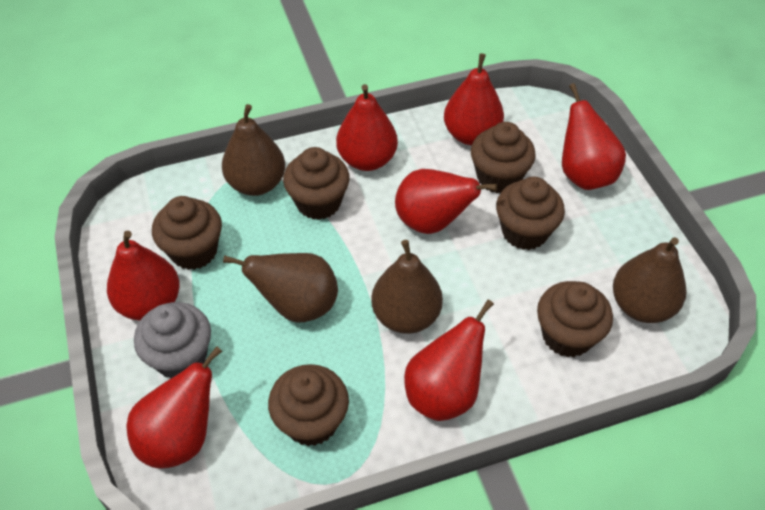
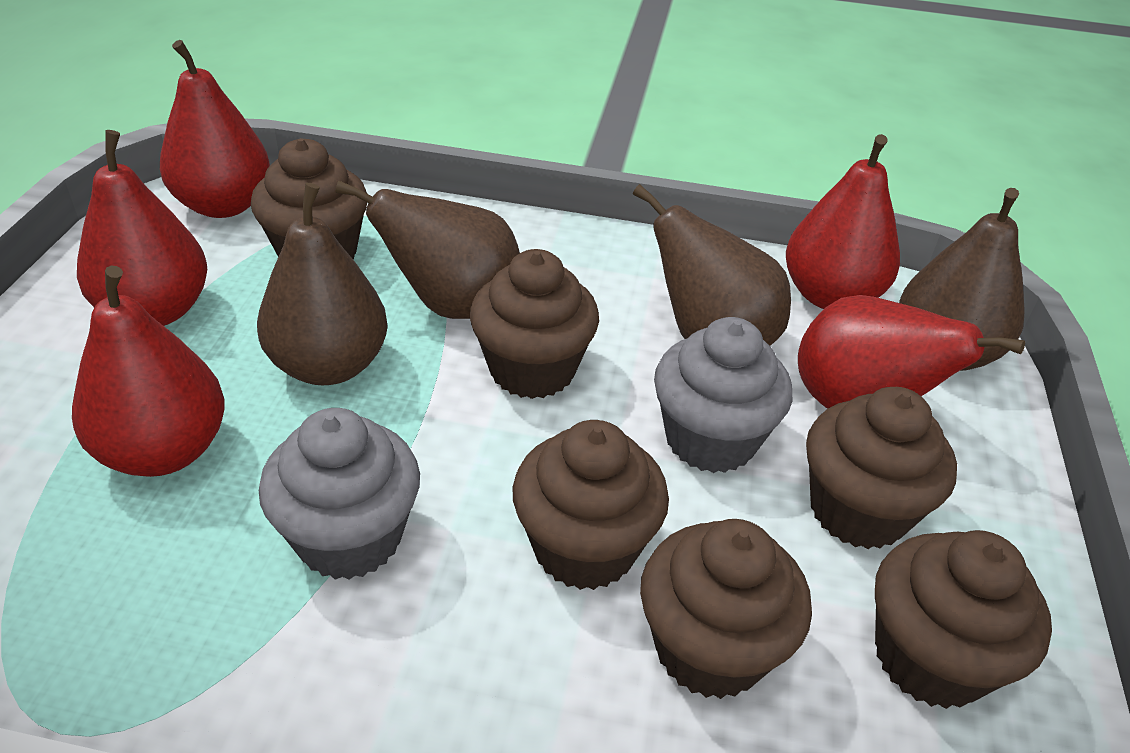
grey cupcake: 1 -> 2
red pear: 7 -> 5

